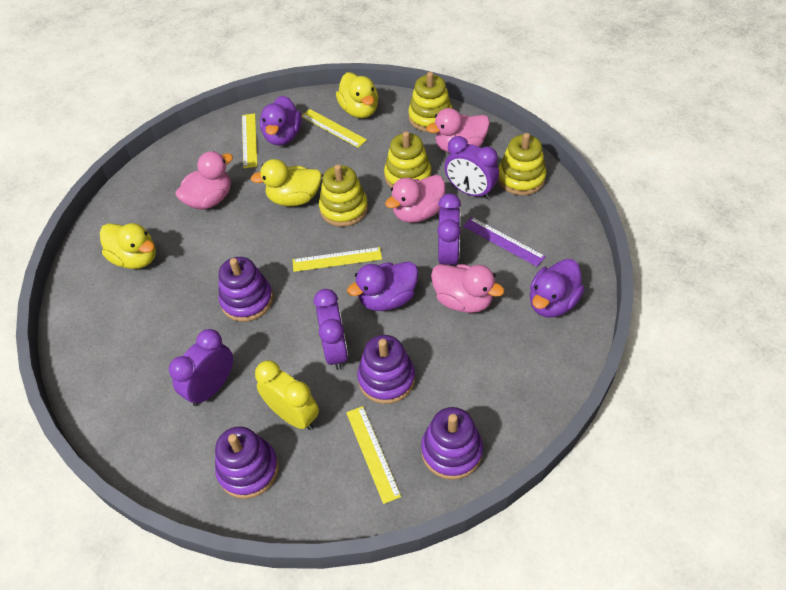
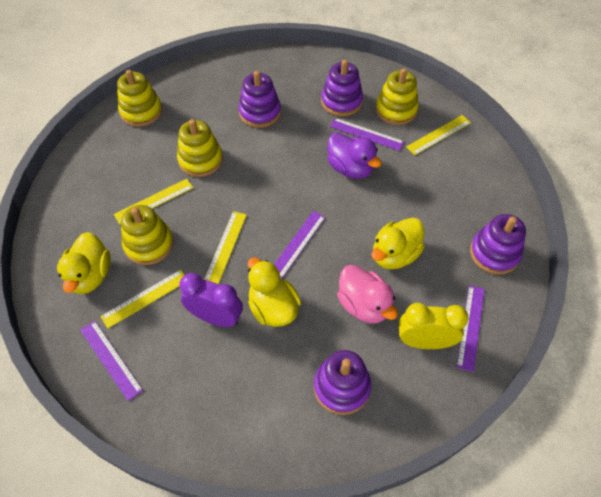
pink duck: 4 -> 1
purple clock: 4 -> 1
purple duck: 3 -> 1
purple ruler: 1 -> 4

